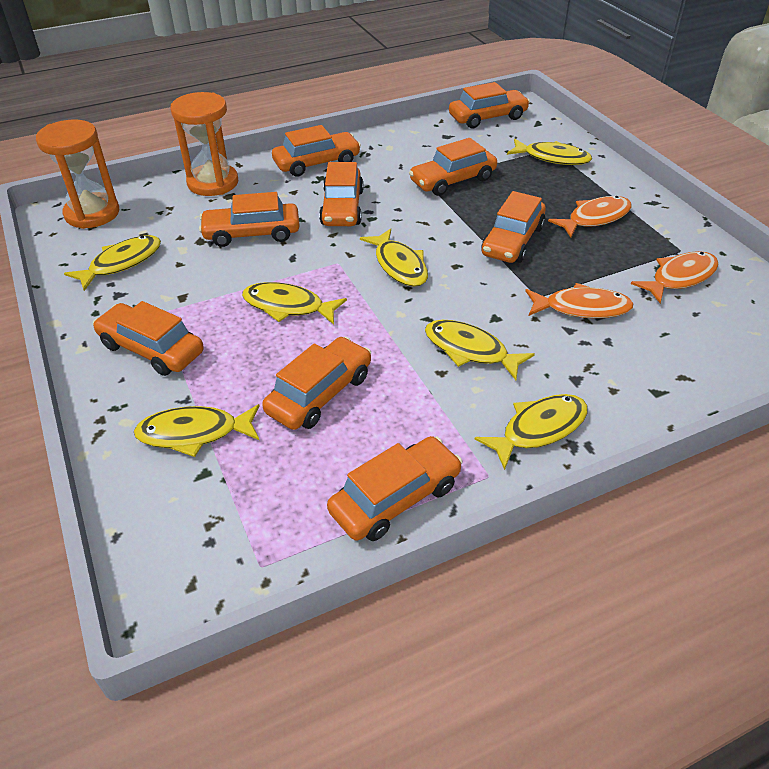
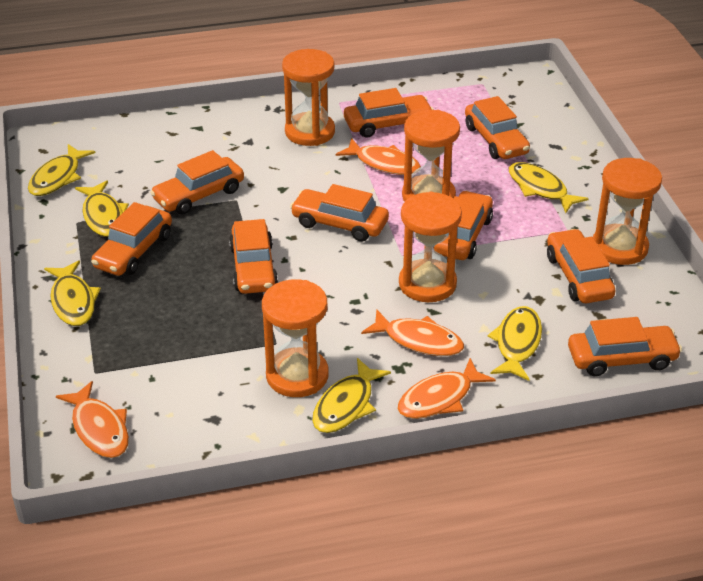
orange fish: 3 -> 4
orange hourglass: 2 -> 5
yellow fish: 7 -> 6

